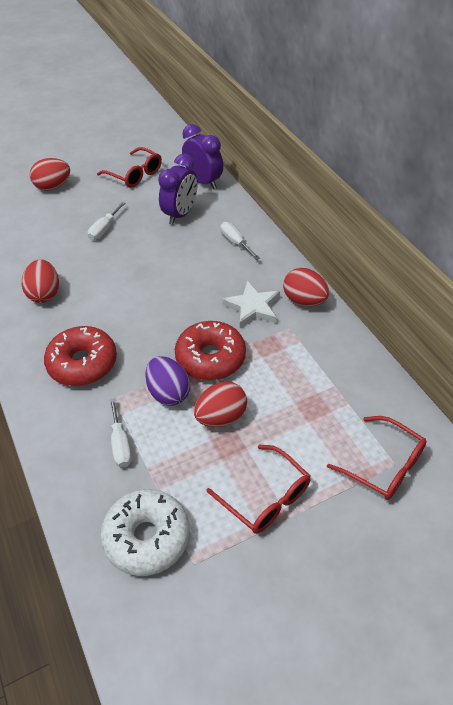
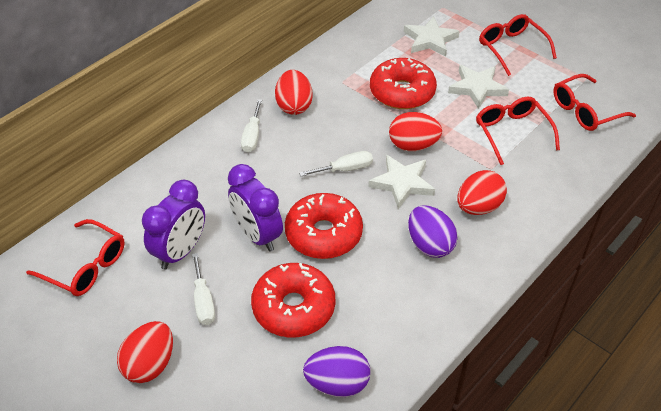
purple egg: 1 -> 2
red donut: 2 -> 3
red glasses: 3 -> 4
white donut: 1 -> 0
white star: 1 -> 3

